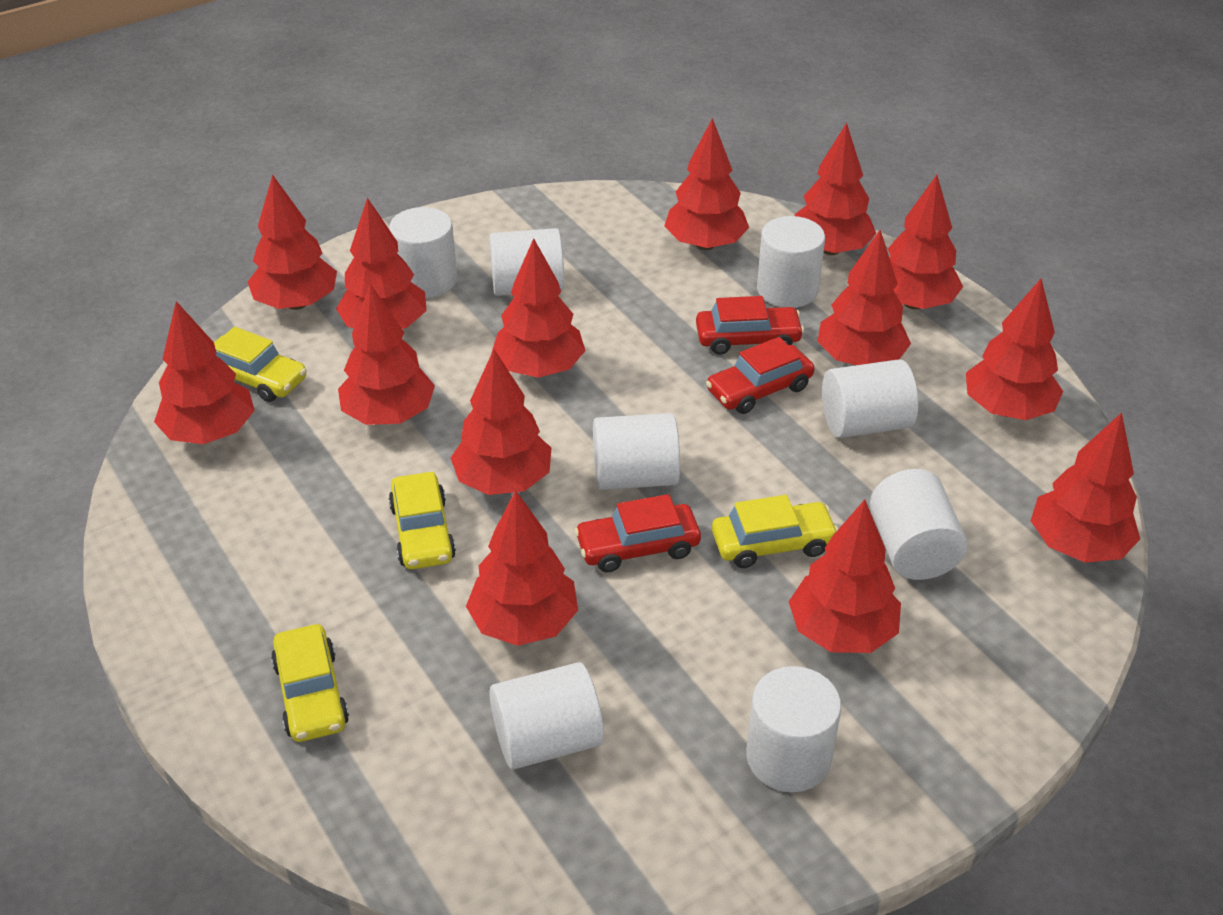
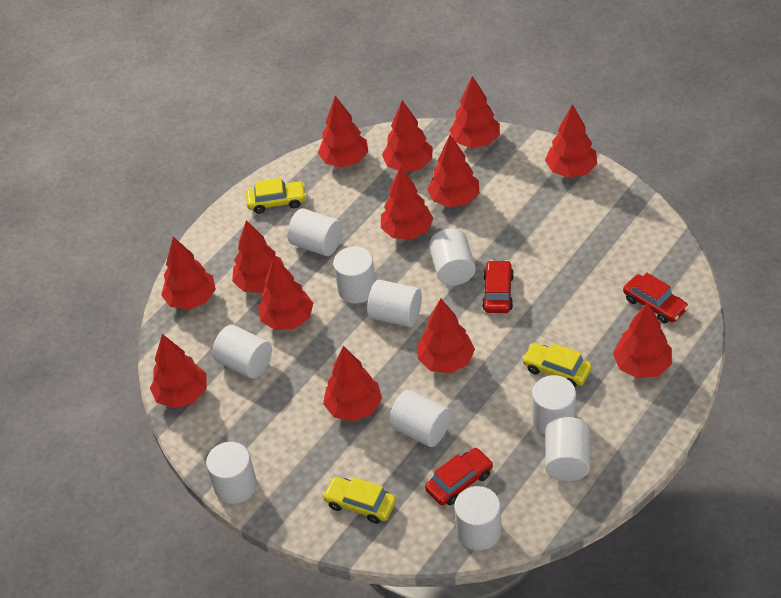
red tree: 14 -> 13
white cylinder: 8 -> 10
yellow car: 4 -> 3

